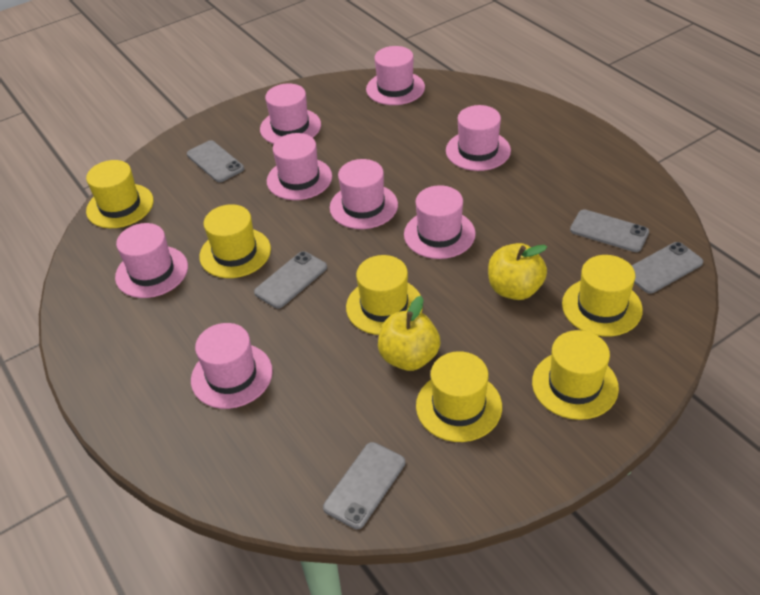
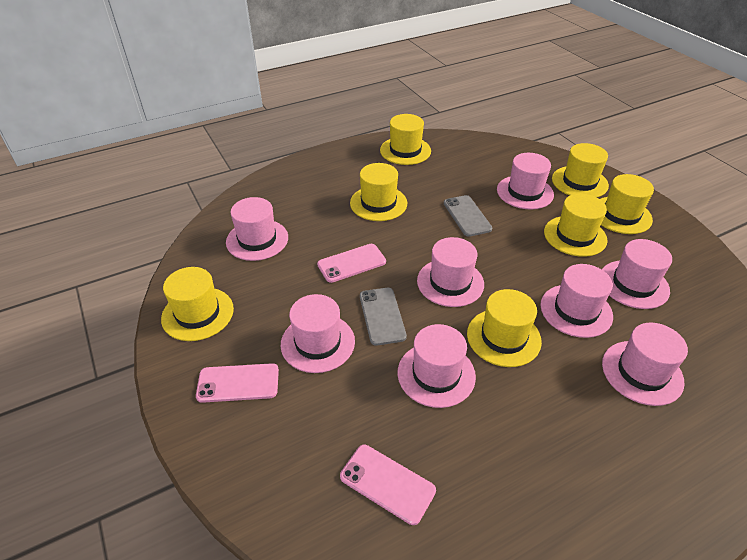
grey phone: 5 -> 2
pink phone: 0 -> 3
yellow apple: 2 -> 0
yellow hat: 6 -> 7

